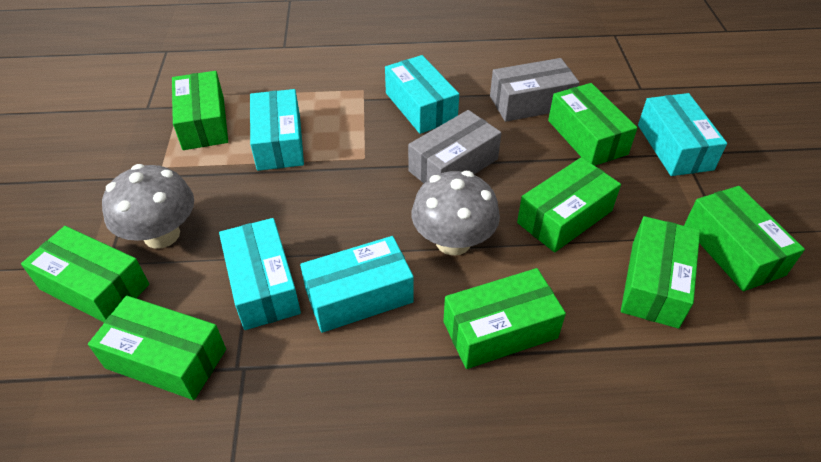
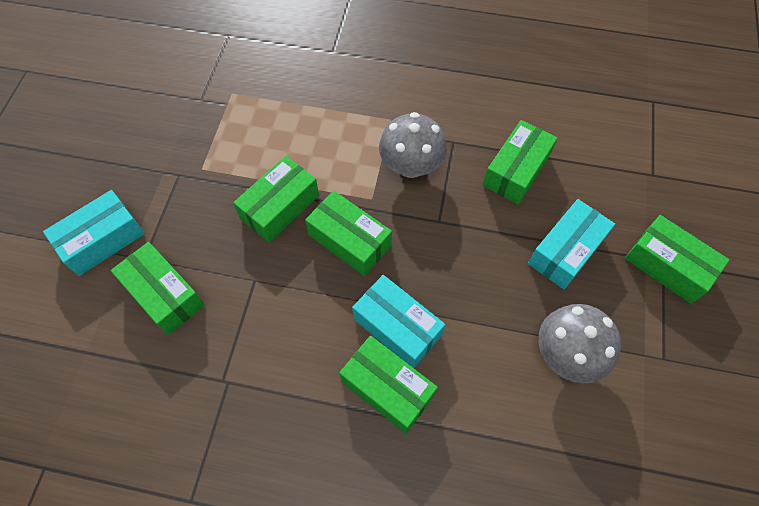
green box: 8 -> 6
grey box: 2 -> 0
turquoise box: 5 -> 3

